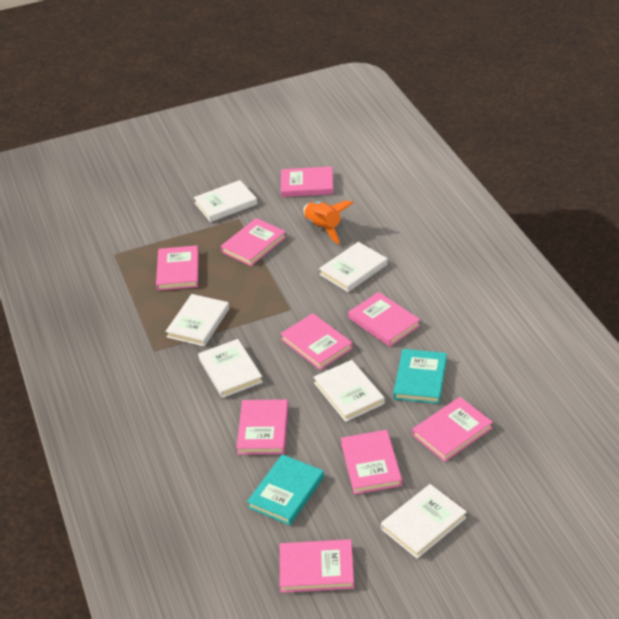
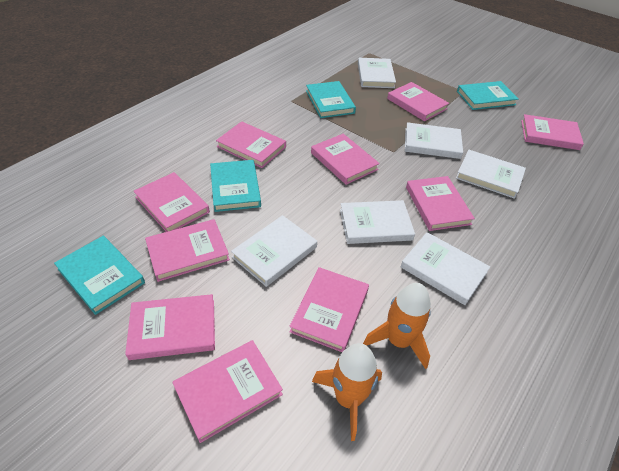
orange rocket: 1 -> 2
pink book: 9 -> 10
turquoise book: 2 -> 4

